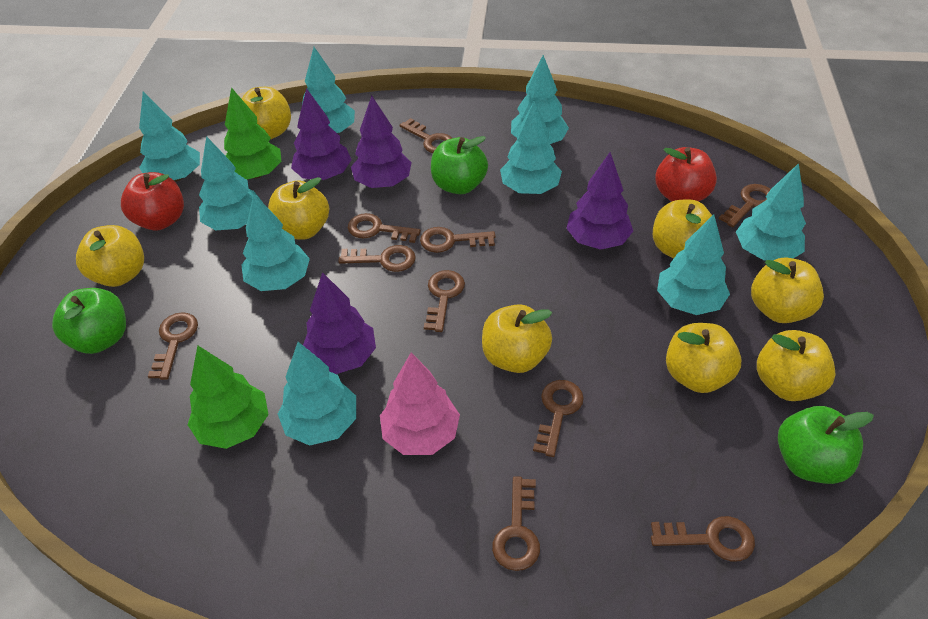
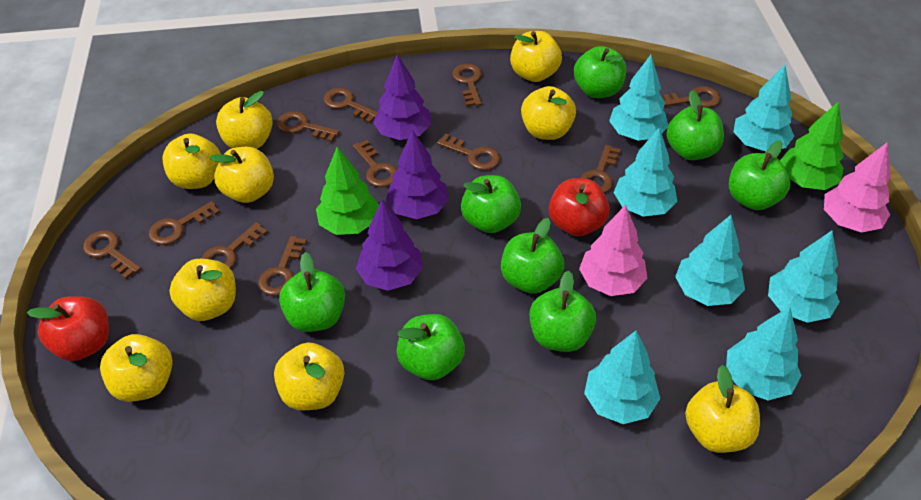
brown key: 10 -> 11
green apple: 3 -> 8
pink tree: 1 -> 2
purple tree: 4 -> 3
turquoise tree: 9 -> 7
yellow apple: 8 -> 9

